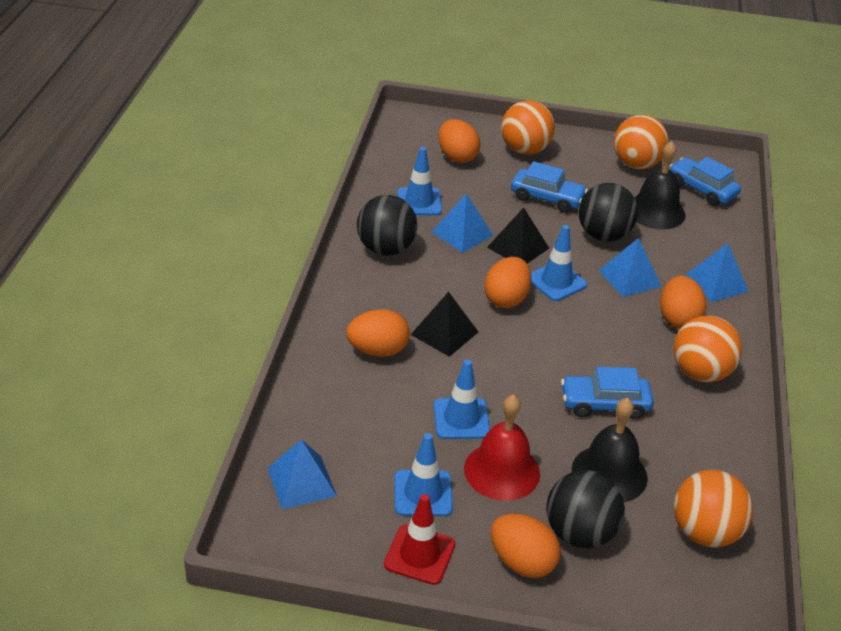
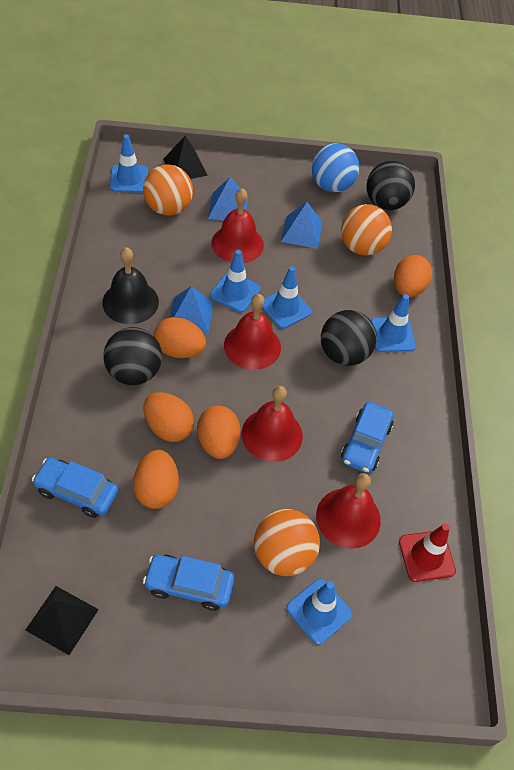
black bell: 2 -> 1
blue ball: 0 -> 1
blue pyramid: 4 -> 3
blue traffic cone: 4 -> 5
orange ball: 4 -> 3
red bell: 1 -> 4

